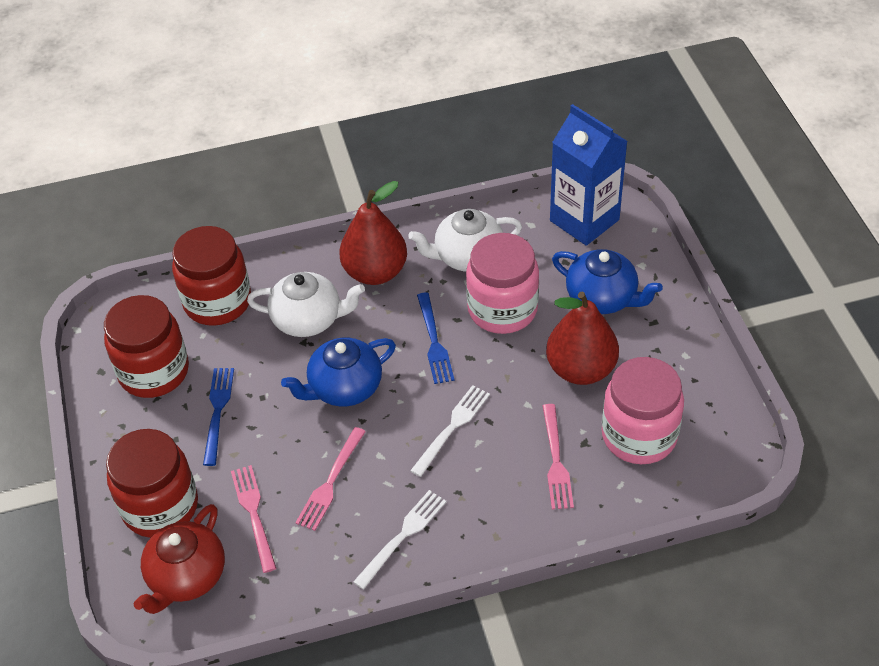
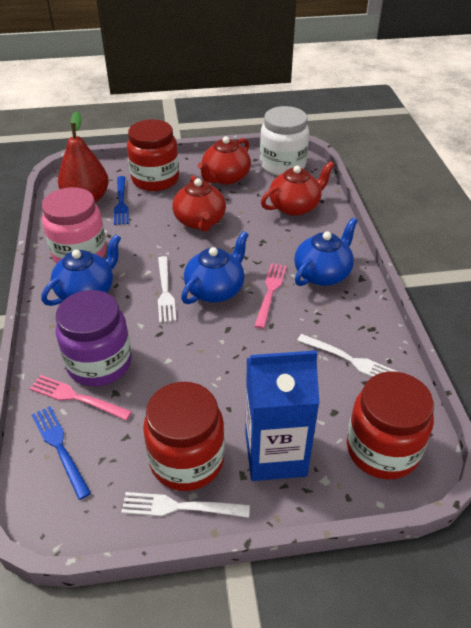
blue teapot: 2 -> 3
pink fork: 3 -> 2
pink jar: 2 -> 1
purple jar: 0 -> 1
red pear: 2 -> 1
red teapot: 1 -> 3
white fork: 2 -> 3
white jar: 0 -> 1
white teapot: 2 -> 0

